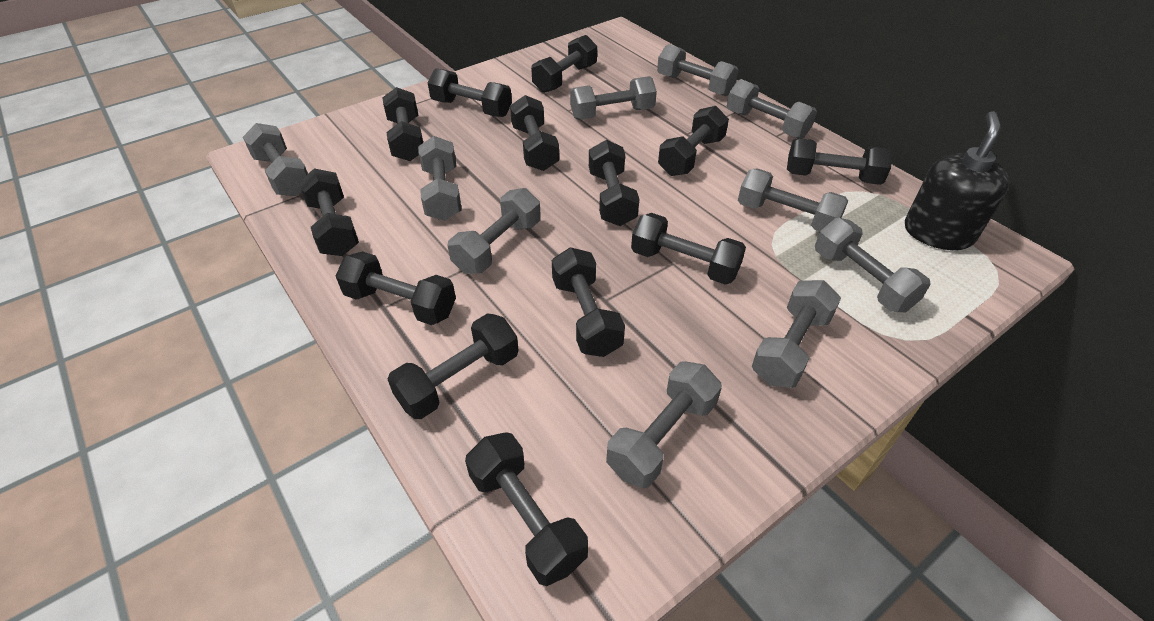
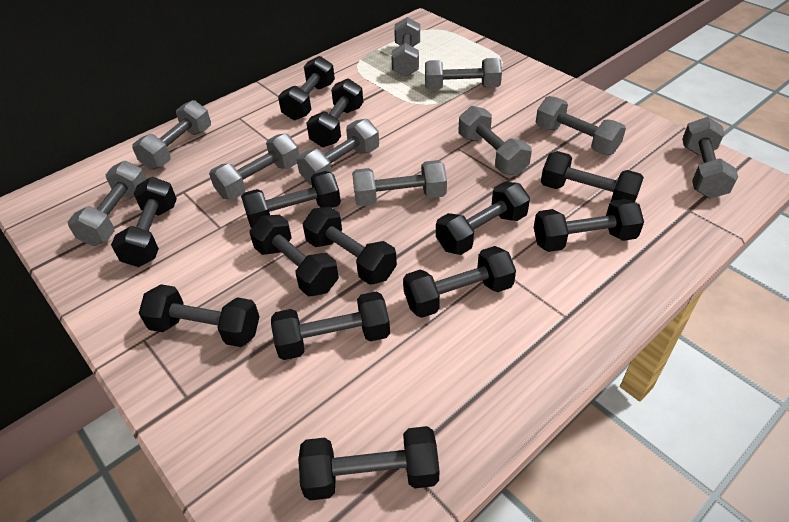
black soap dispenser: 1 -> 0

